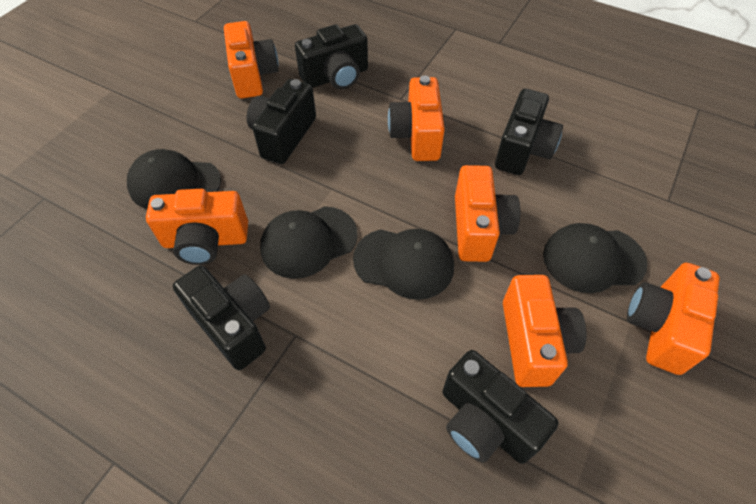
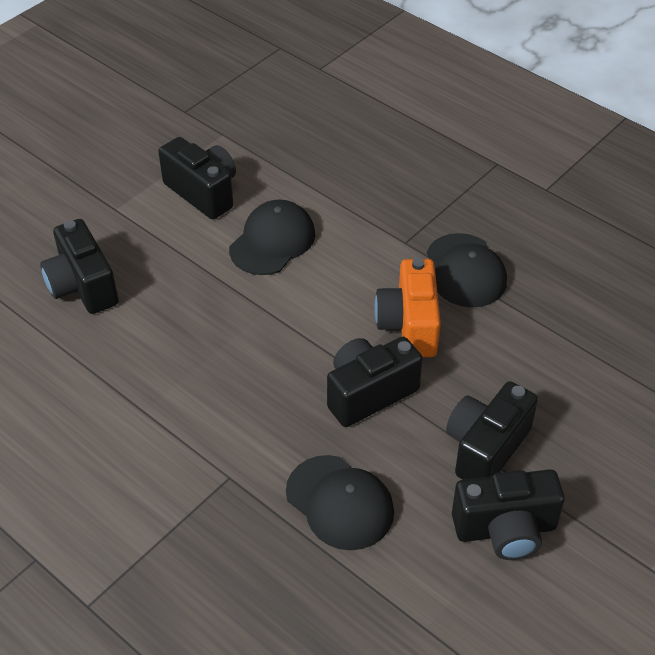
black cap: 4 -> 3
orange camera: 6 -> 1

